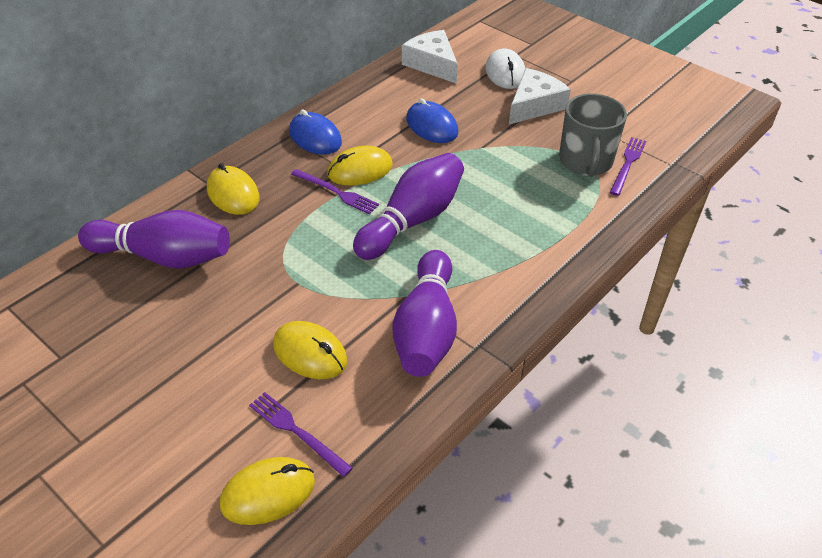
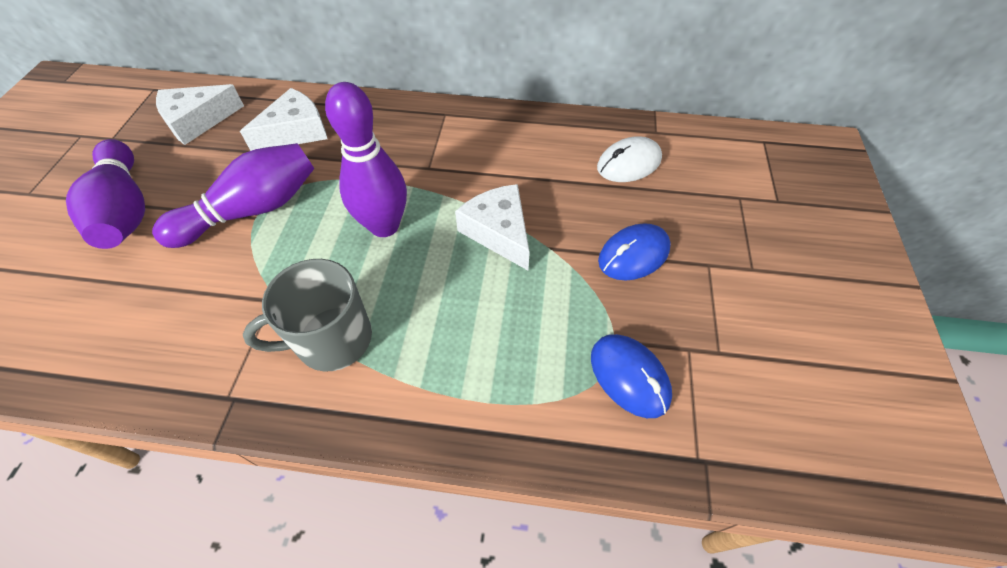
purple fork: 3 -> 0
white cheese: 2 -> 3
yellow mouse: 4 -> 0

